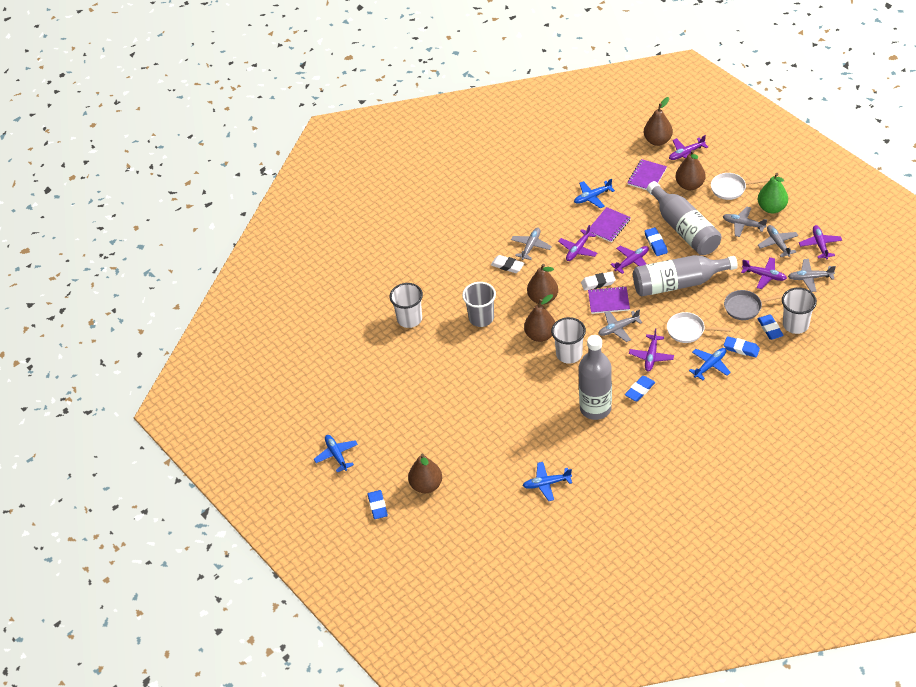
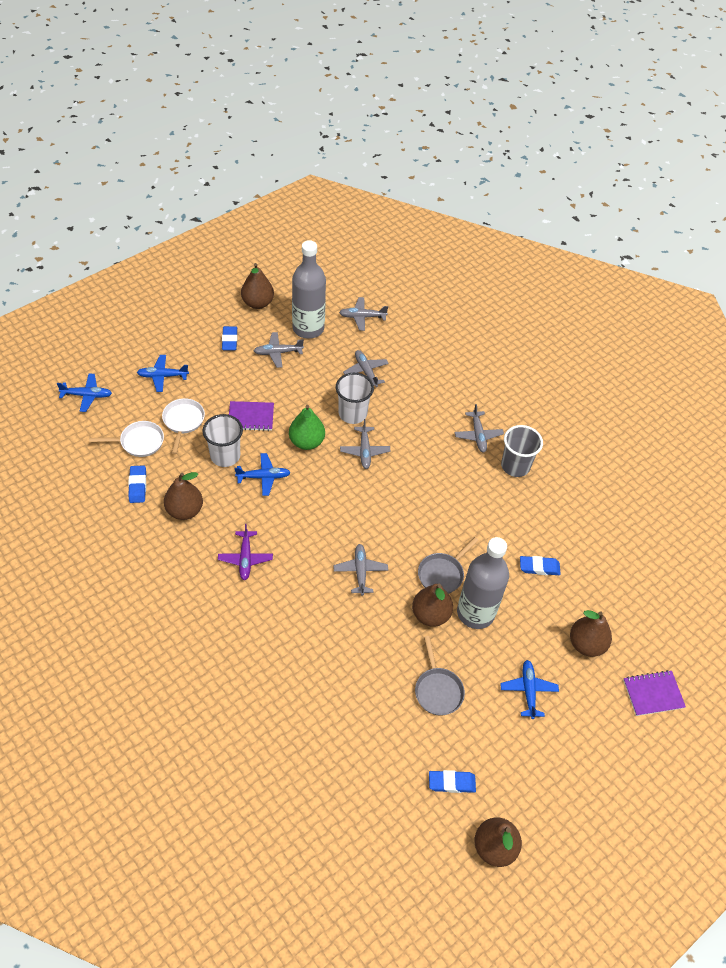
blue eraser: 5 -> 4
grey bottle: 3 -> 2
grey pan: 1 -> 2
grey plane: 5 -> 6
purple notebook: 3 -> 2
purple plane: 6 -> 1
white cup: 3 -> 2
white eraser: 2 -> 0

